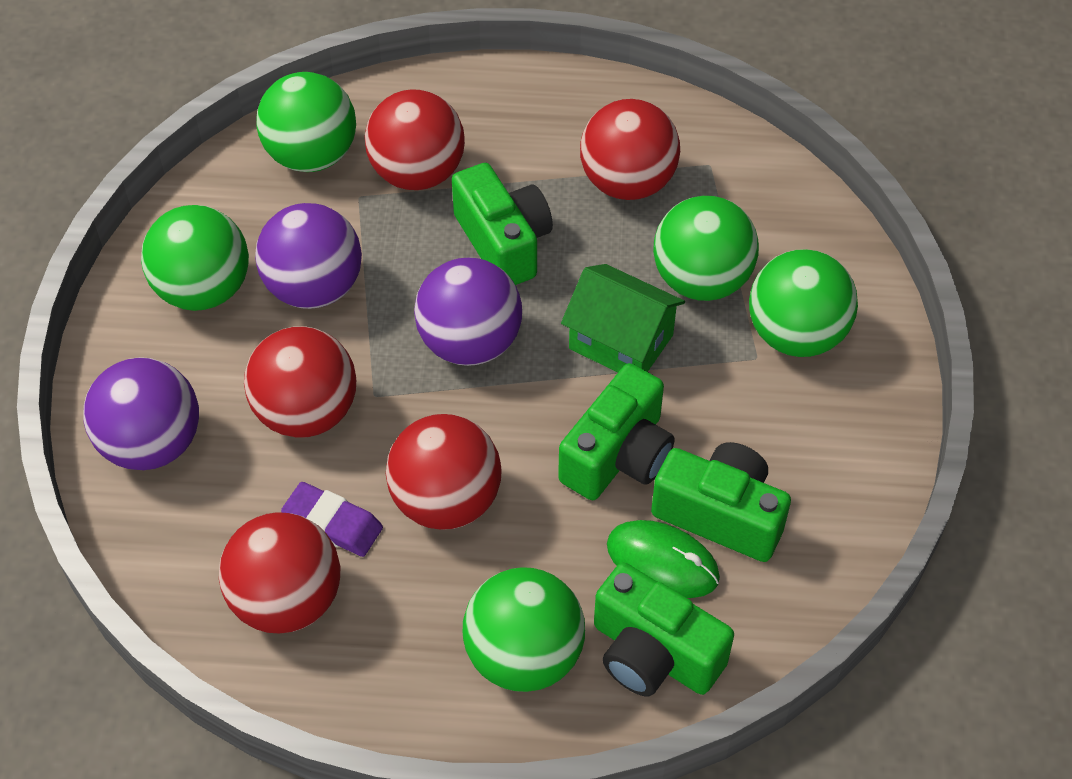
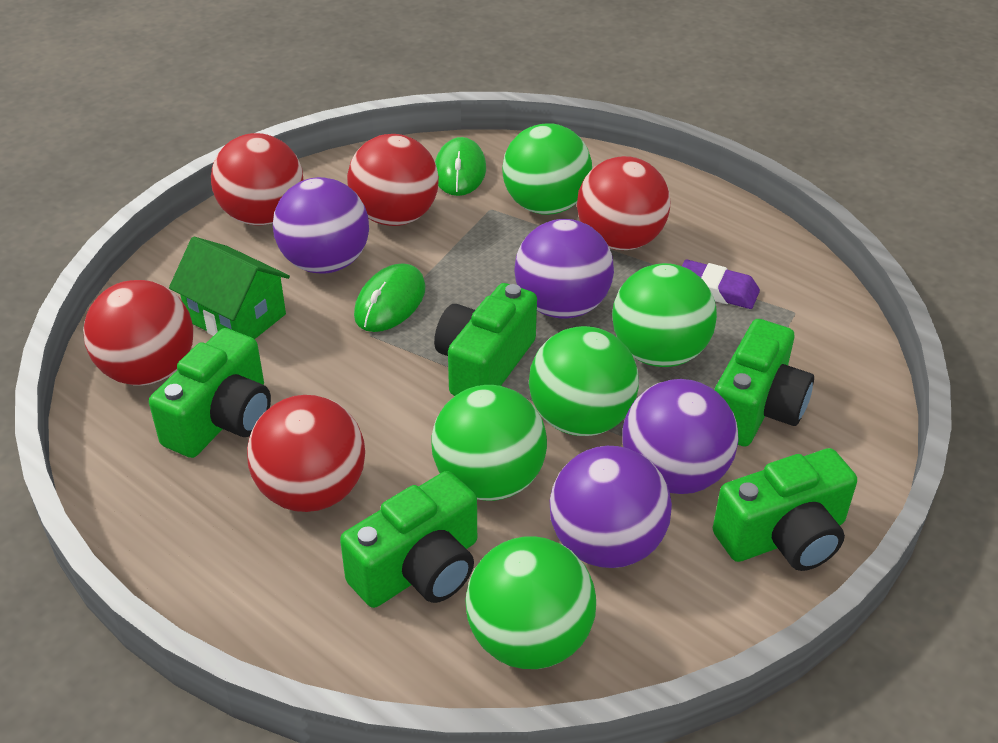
green camera: 4 -> 5
green mouse: 1 -> 2
purple ball: 3 -> 4

